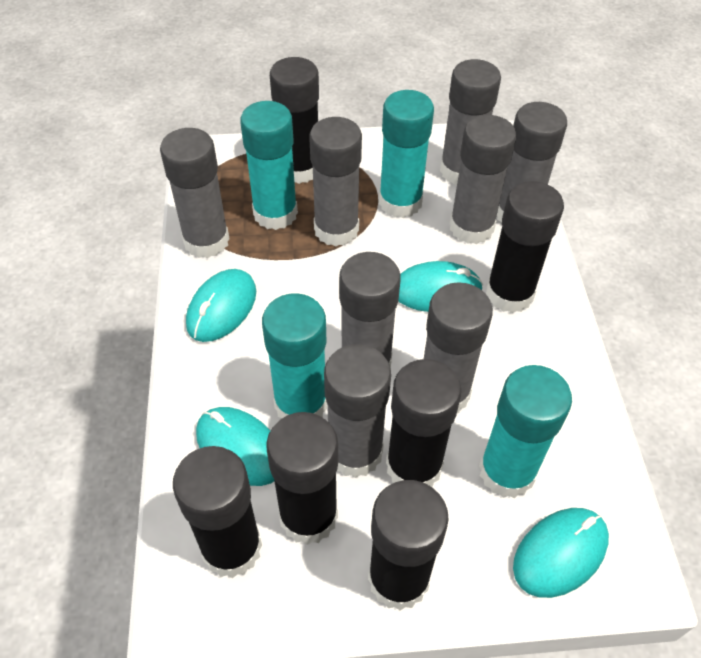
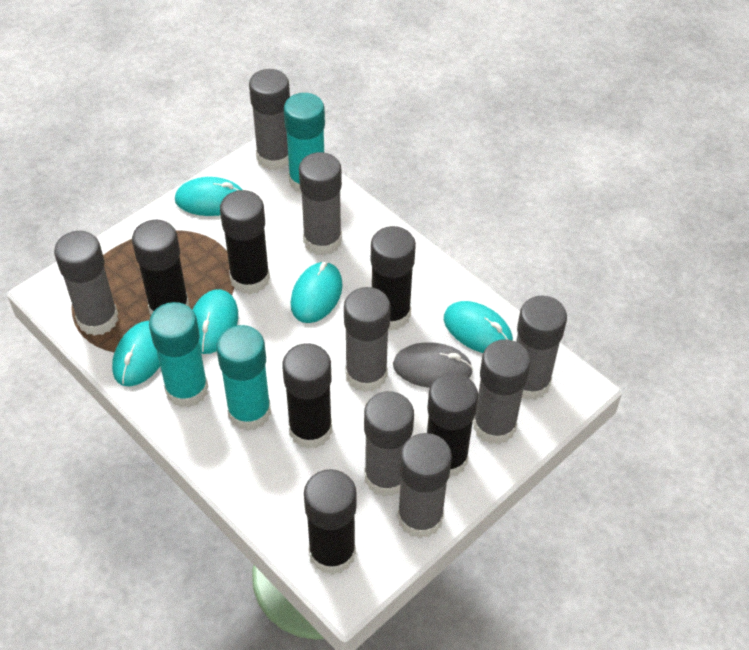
grey mouse: 0 -> 1
turquoise glue stick: 4 -> 3
turquoise mouse: 4 -> 5

